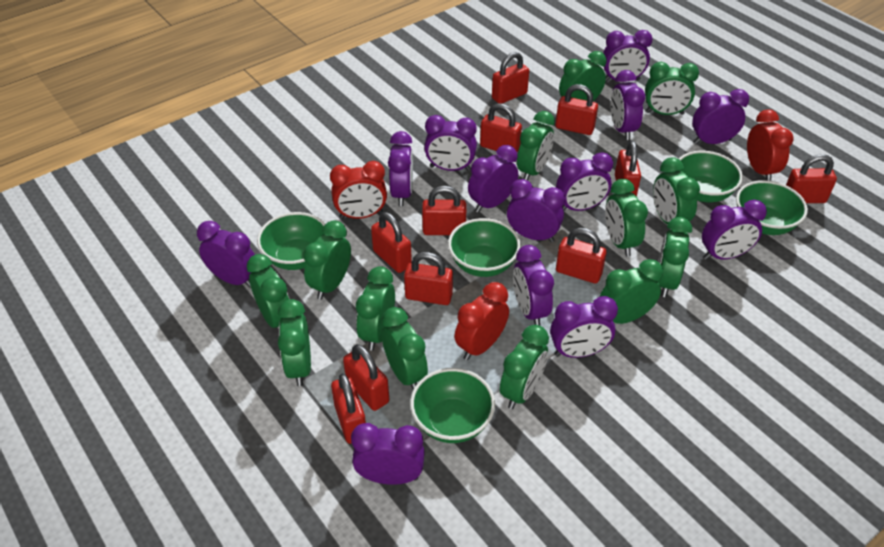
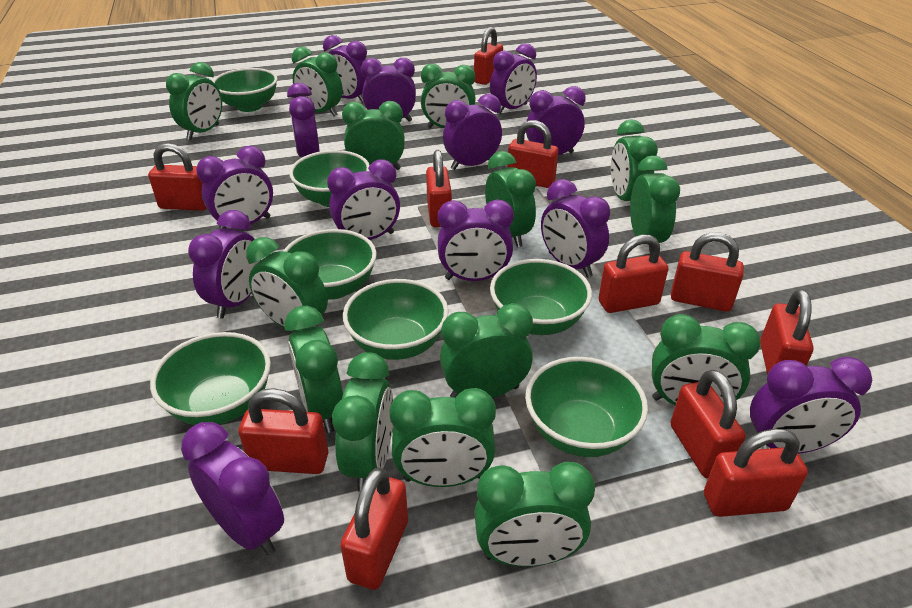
green bowl: 5 -> 7
green clock: 13 -> 14
red clock: 3 -> 0

